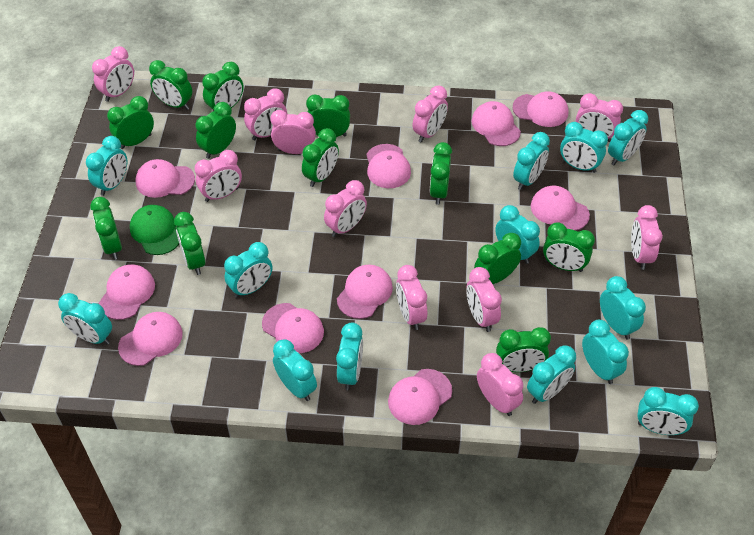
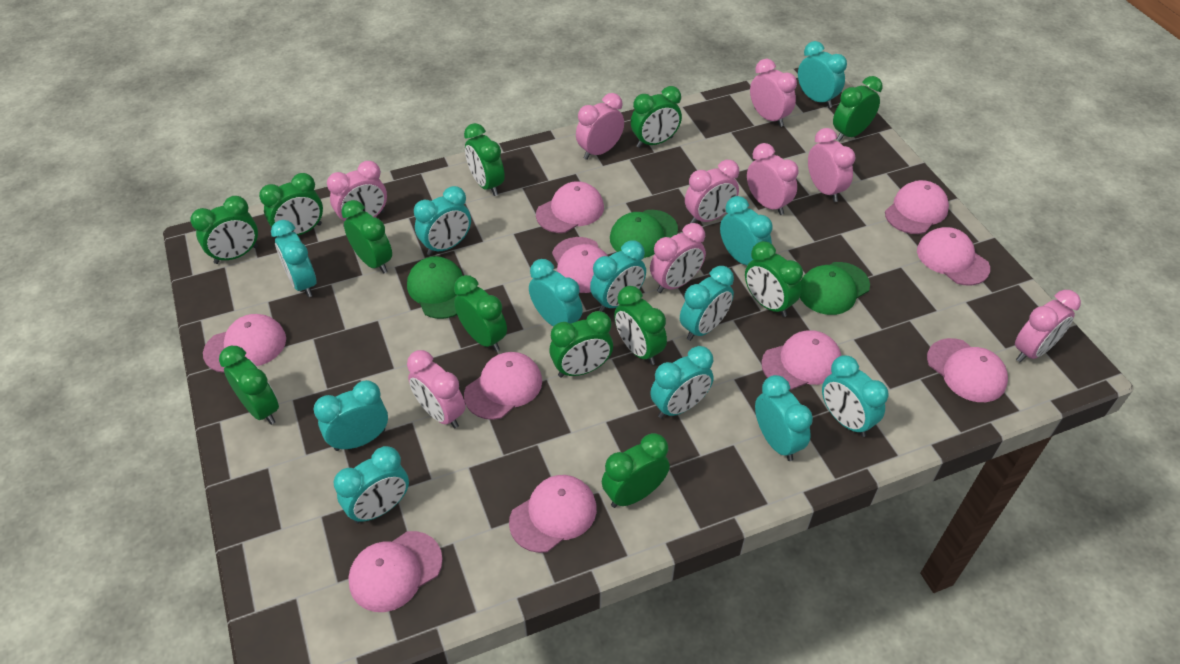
green cap: 1 -> 3
pink clock: 11 -> 9
turquoise clock: 13 -> 12

